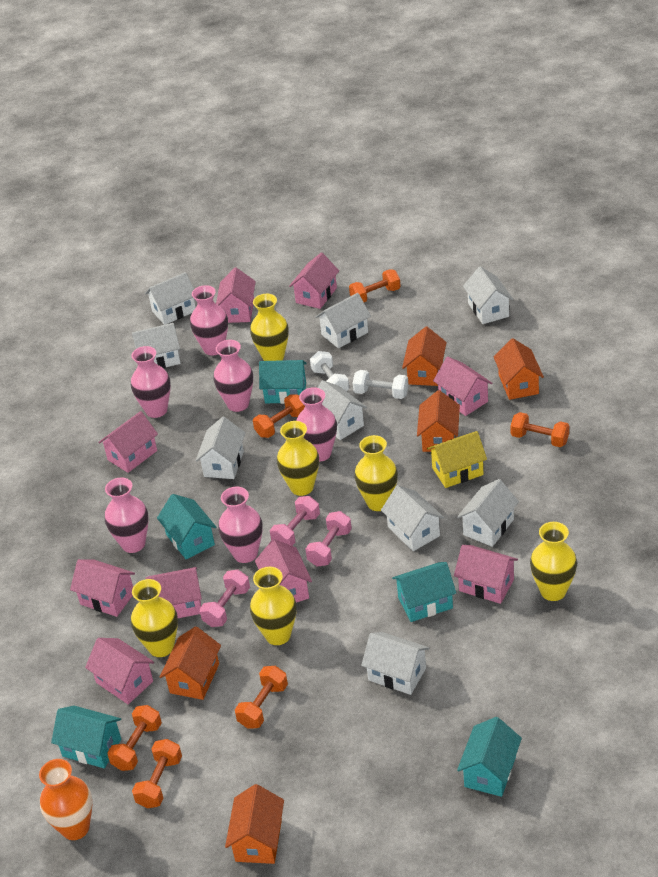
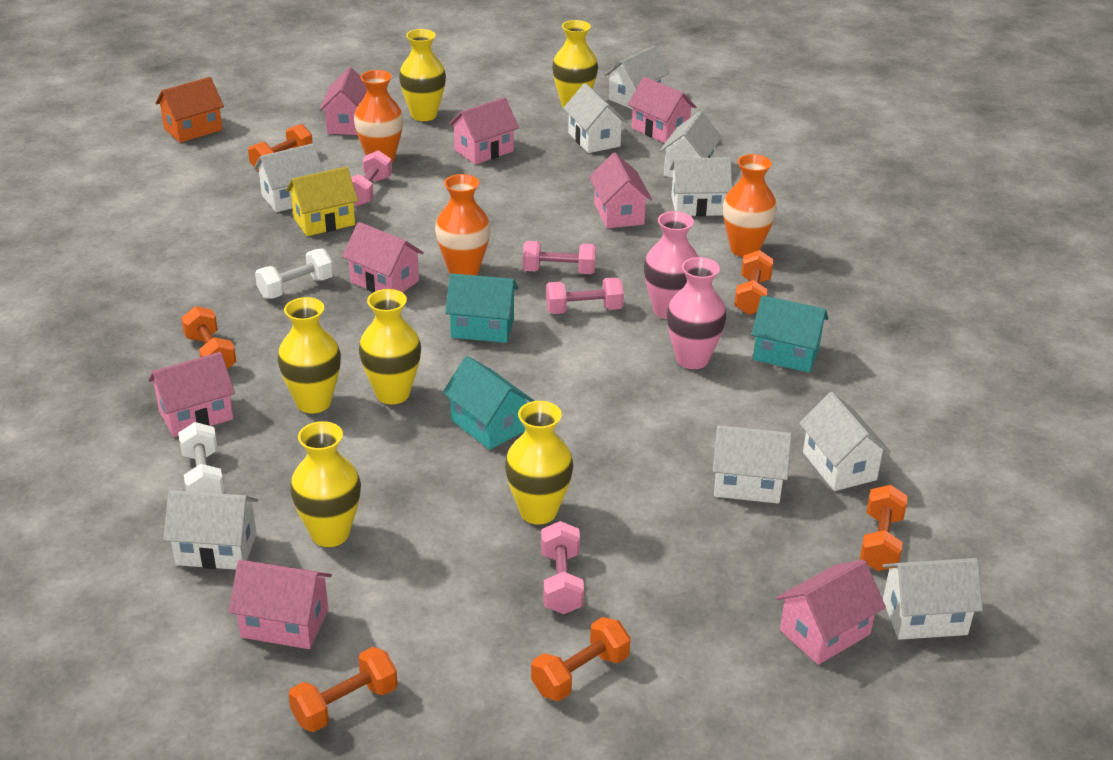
orange house: 5 -> 1
orange vase: 1 -> 3
pink dumbbell: 3 -> 4
pink house: 9 -> 8
pink vase: 6 -> 2
turquoise house: 5 -> 3

